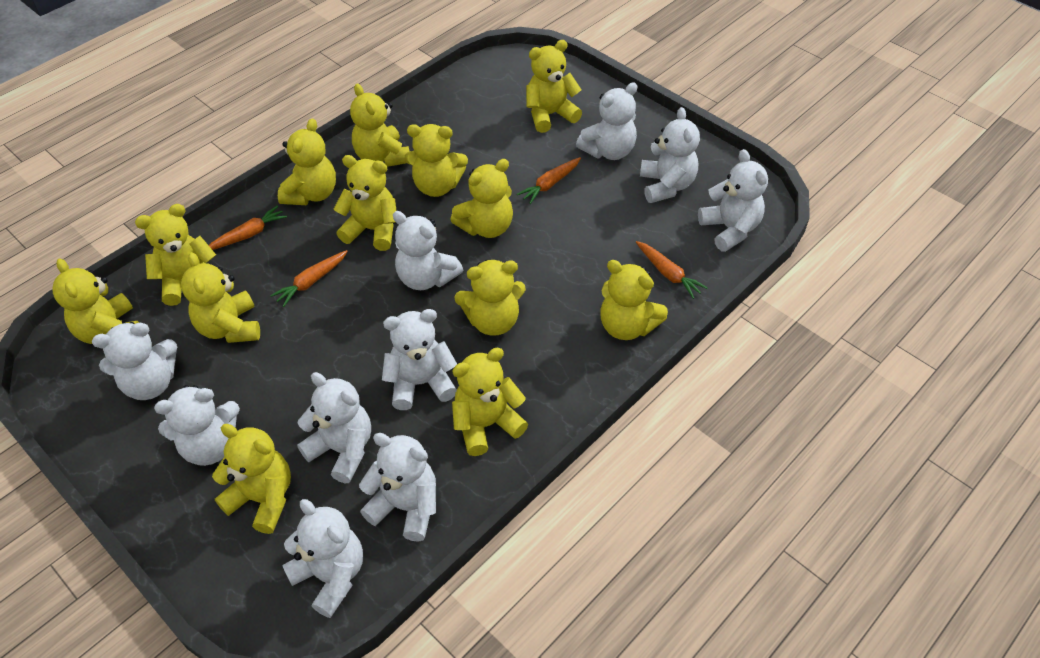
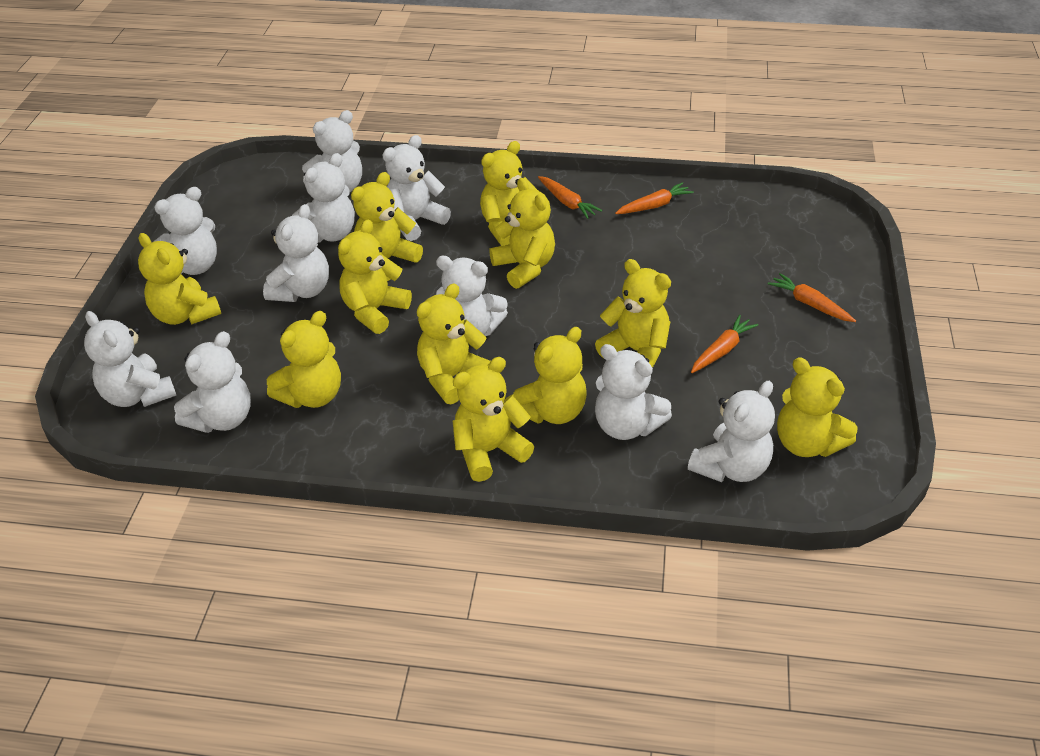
yellow teddy bear: 13 -> 11

